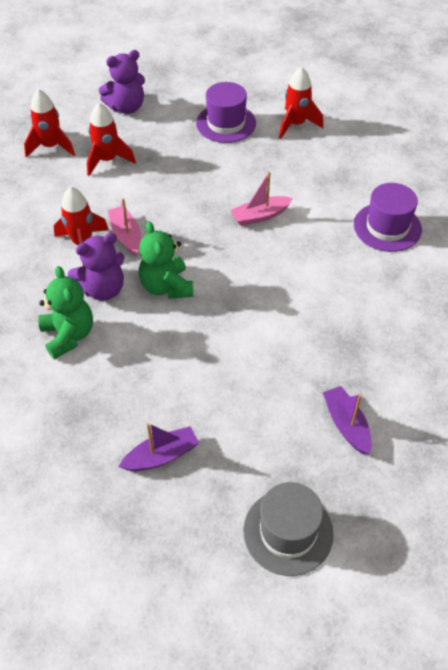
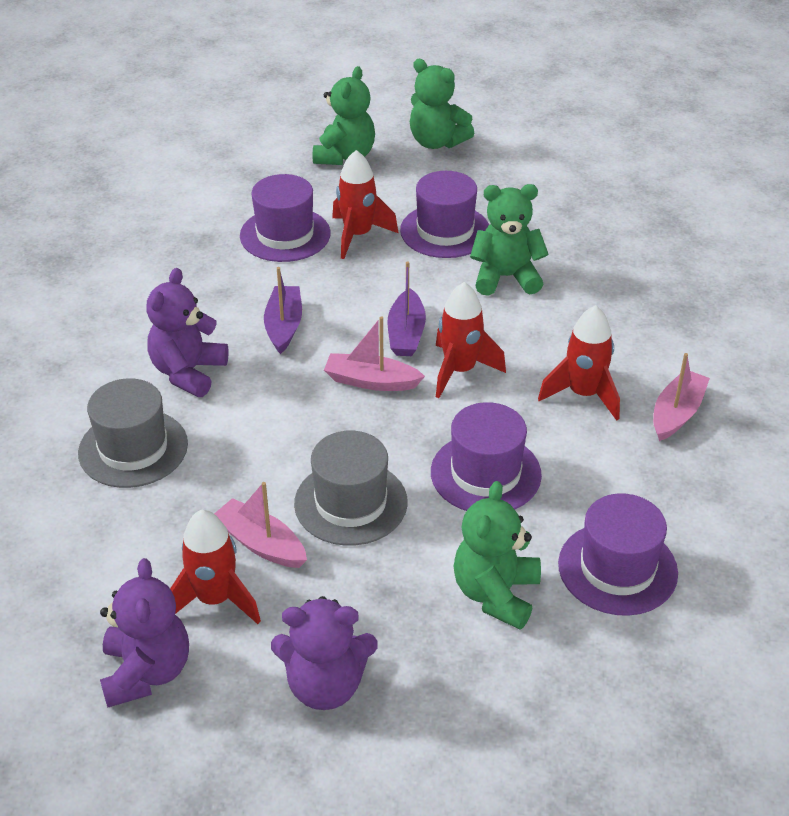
green teddy bear: 2 -> 4
grey hat: 1 -> 2
pink boat: 2 -> 3
purple hat: 2 -> 4
purple teddy bear: 2 -> 3

